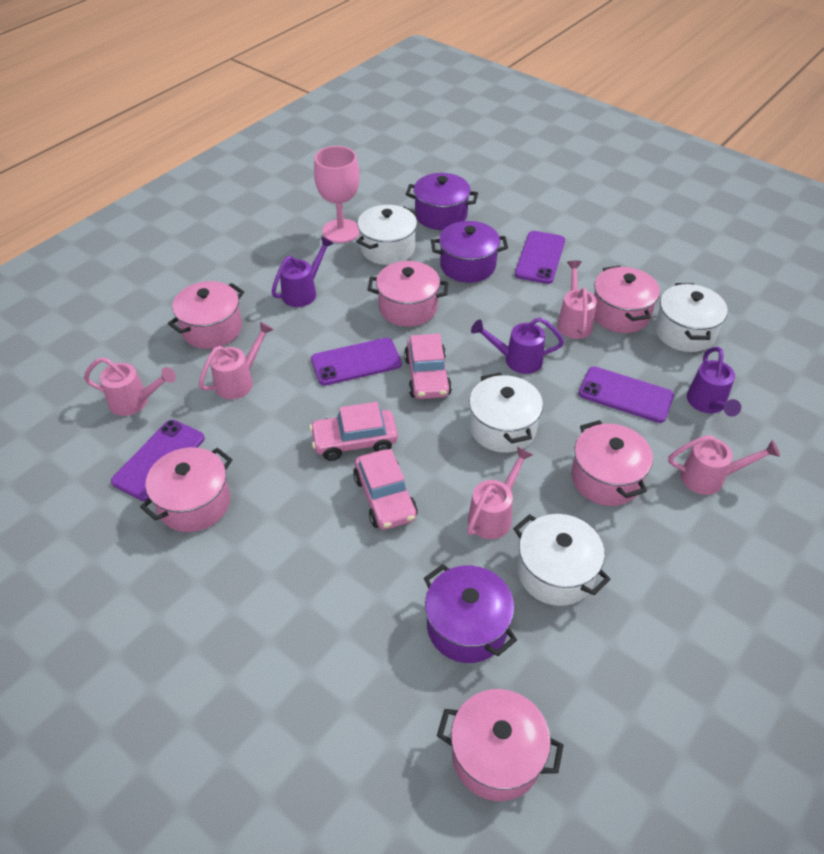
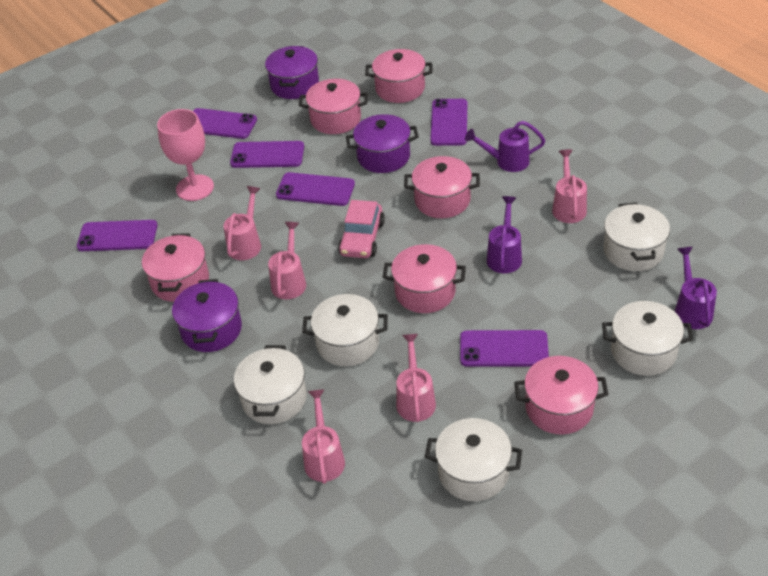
pink car: 3 -> 1
purple phone: 4 -> 6
white pot: 4 -> 5

